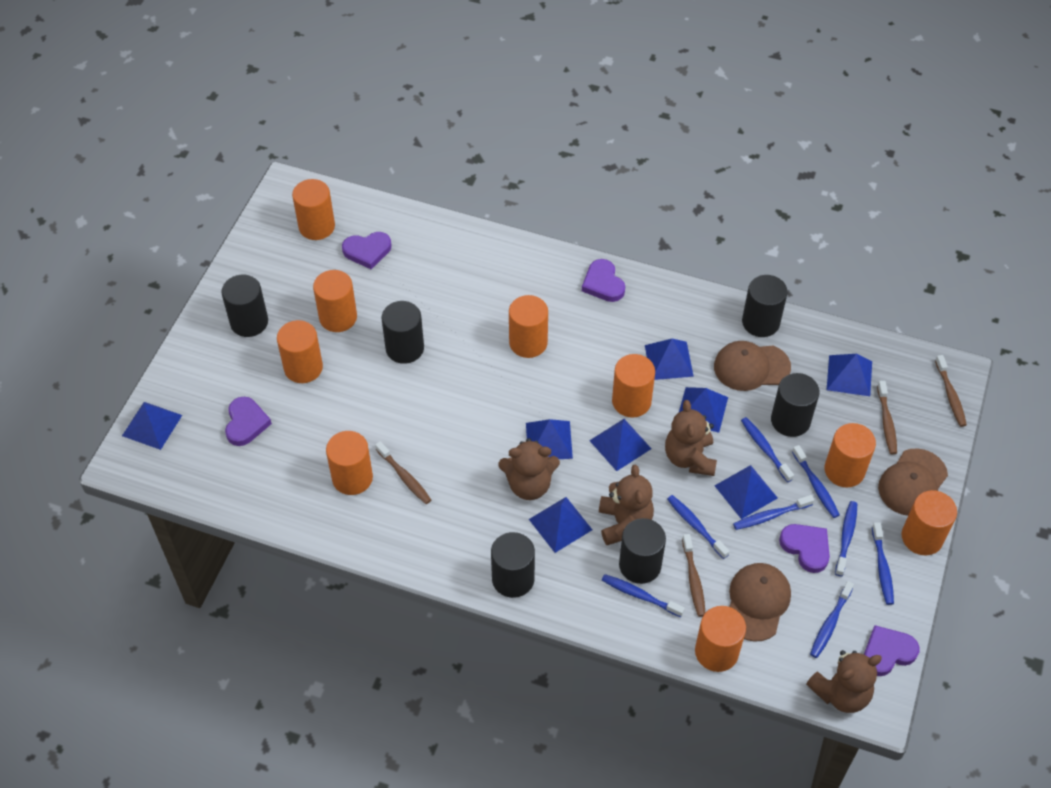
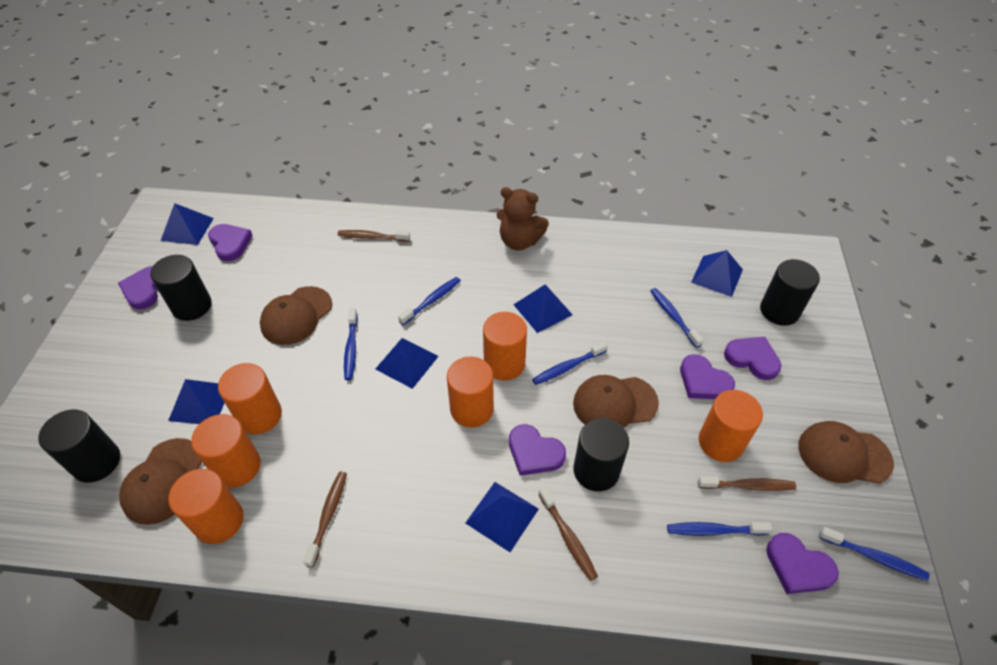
black cylinder: 6 -> 4
blue pyramid: 8 -> 6
blue toothbrush: 8 -> 6
brown cap: 3 -> 4
brown teddy bear: 4 -> 1
orange cylinder: 9 -> 6
purple heart: 5 -> 6

